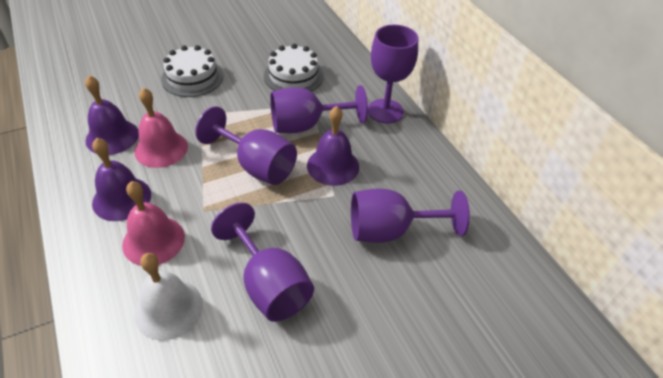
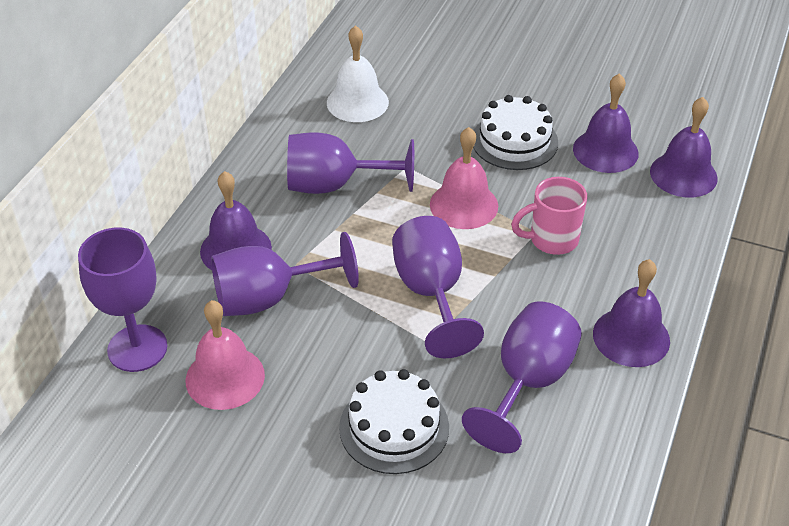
pink mug: 0 -> 1
purple bell: 3 -> 4

